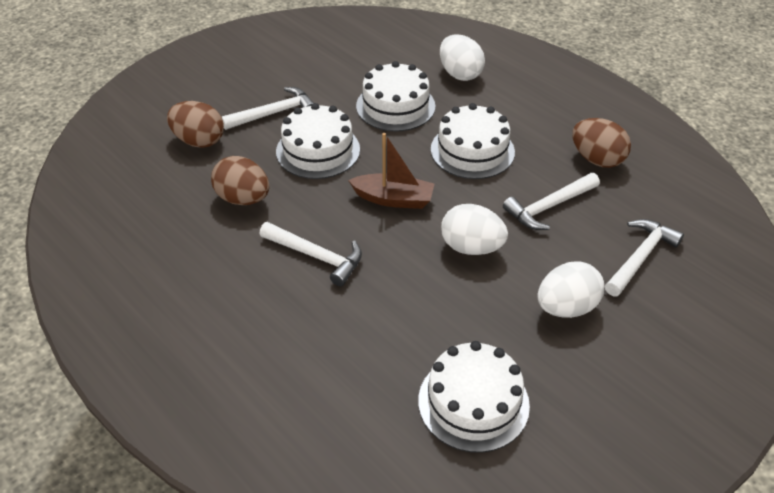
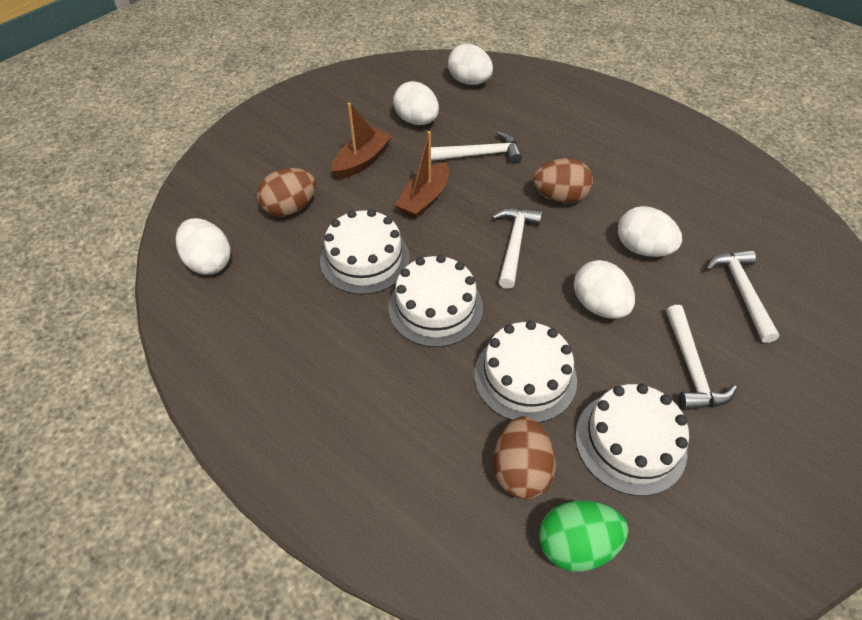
brown boat: 1 -> 2
green egg: 0 -> 1
white egg: 3 -> 5

